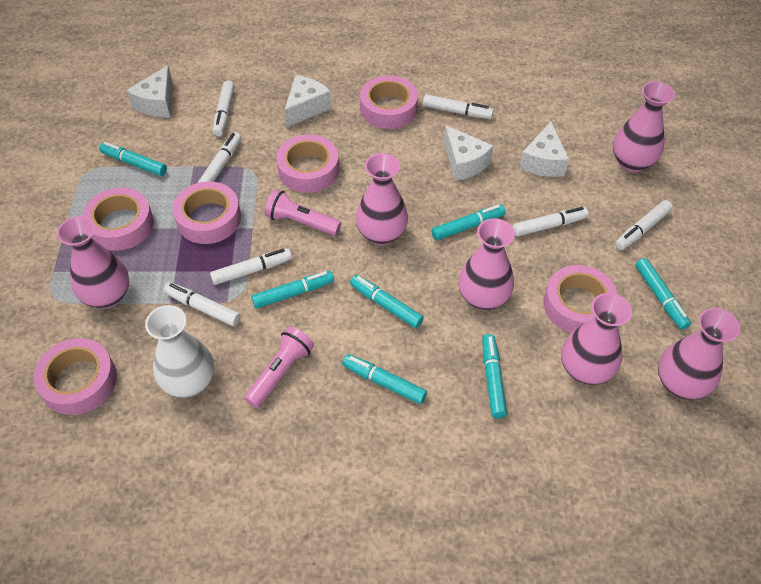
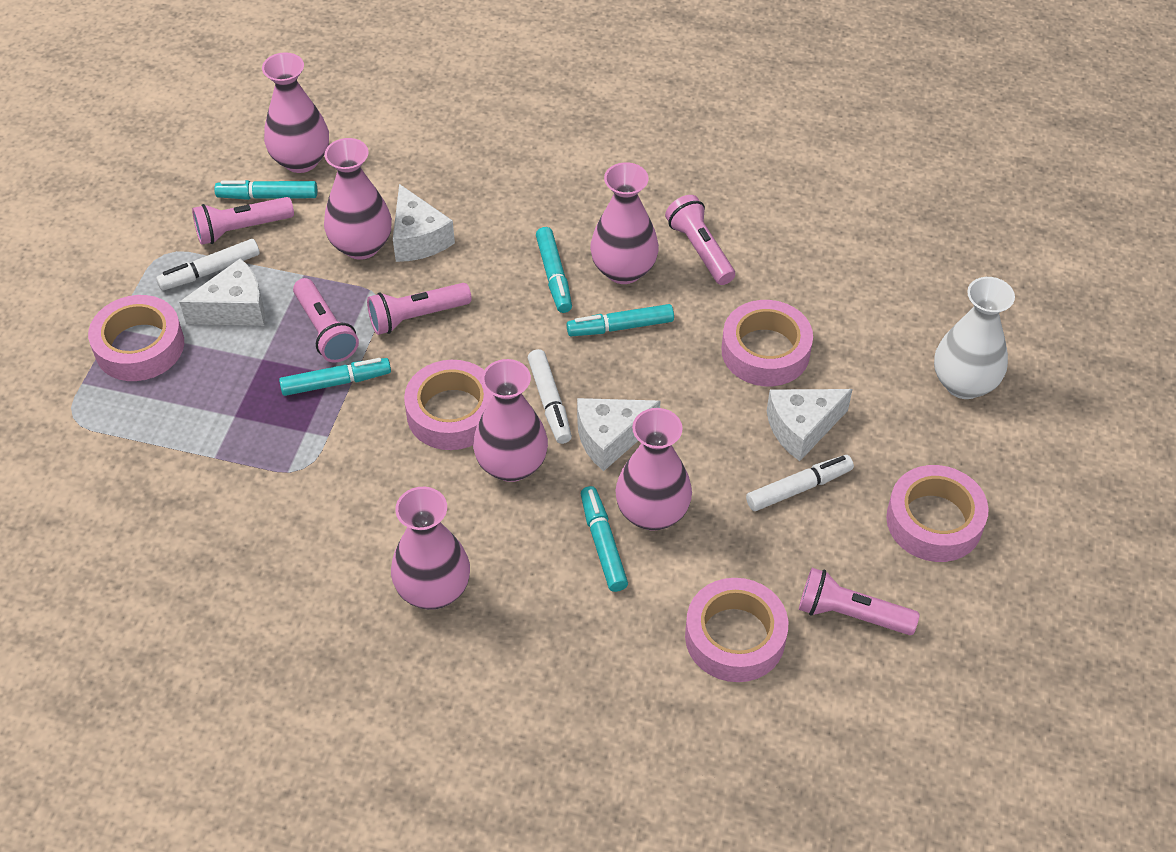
pink flashlight: 2 -> 5
pink tape: 6 -> 5
turquoise marker: 7 -> 5
white marker: 7 -> 3

